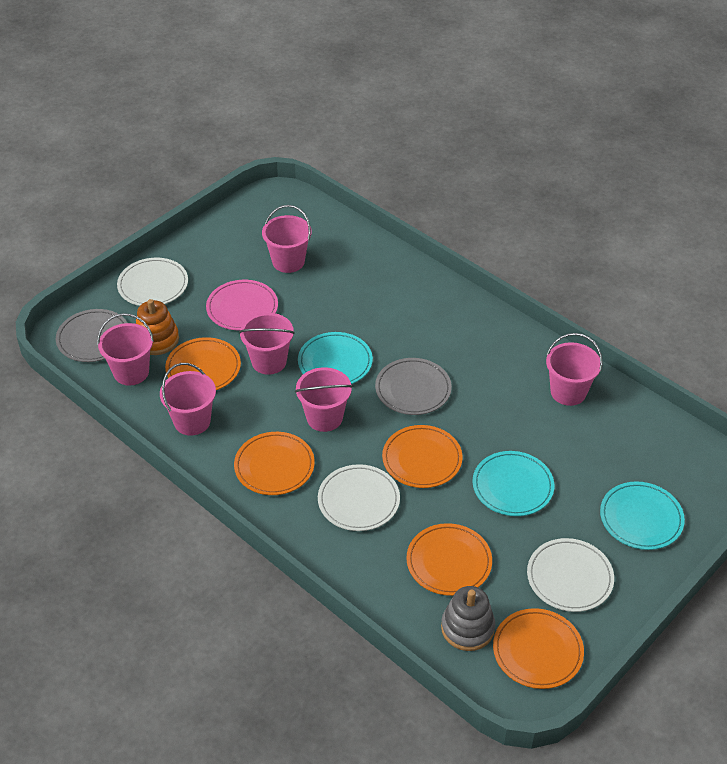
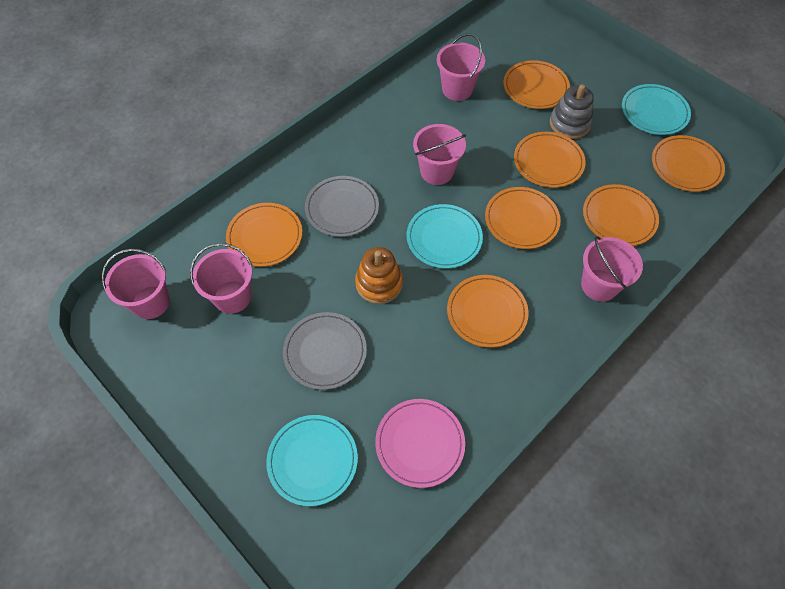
orange plate: 5 -> 7
pink bucket: 6 -> 5
white plate: 3 -> 0

